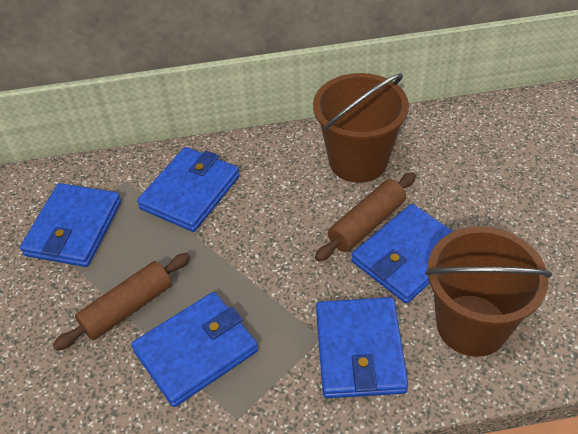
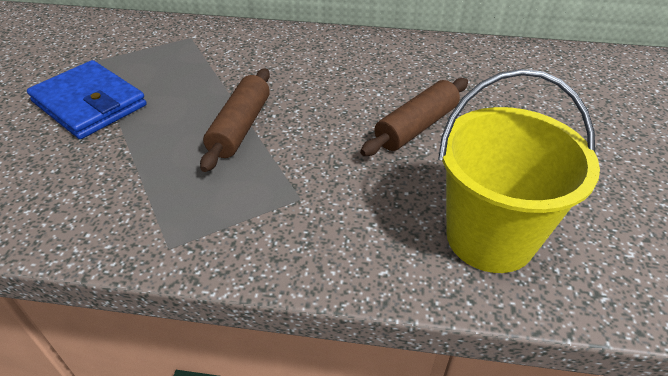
blue wallet: 5 -> 1
brown bucket: 2 -> 0
yellow bucket: 0 -> 1

